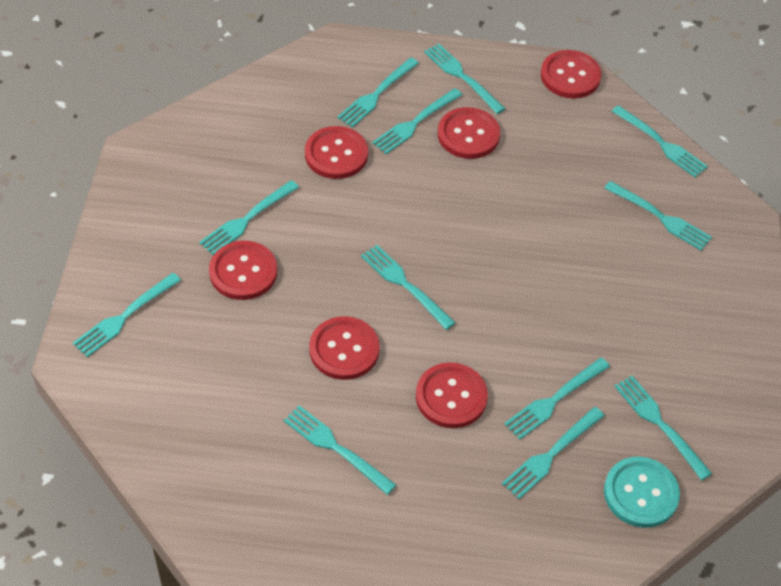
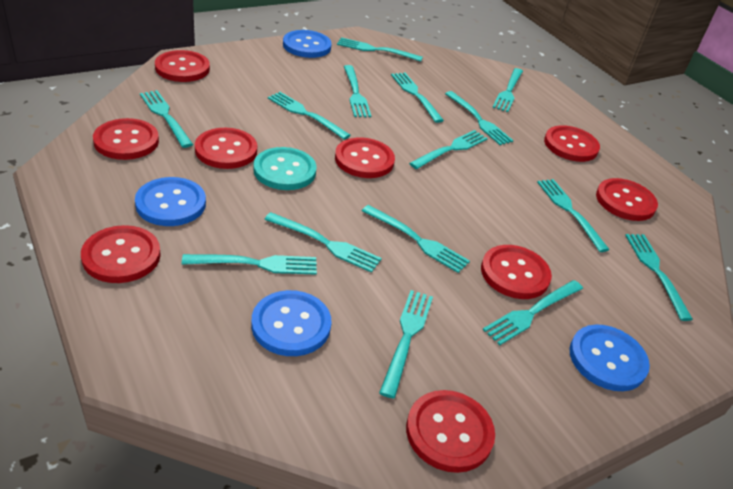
blue button: 0 -> 4
red button: 6 -> 9
turquoise fork: 12 -> 15

